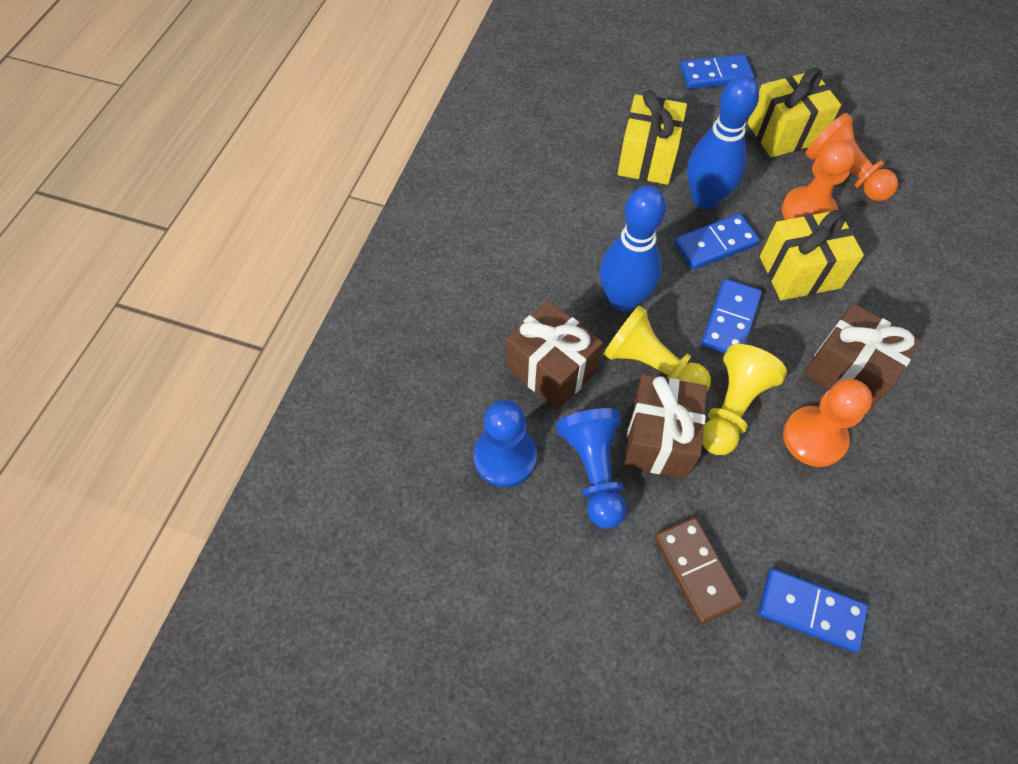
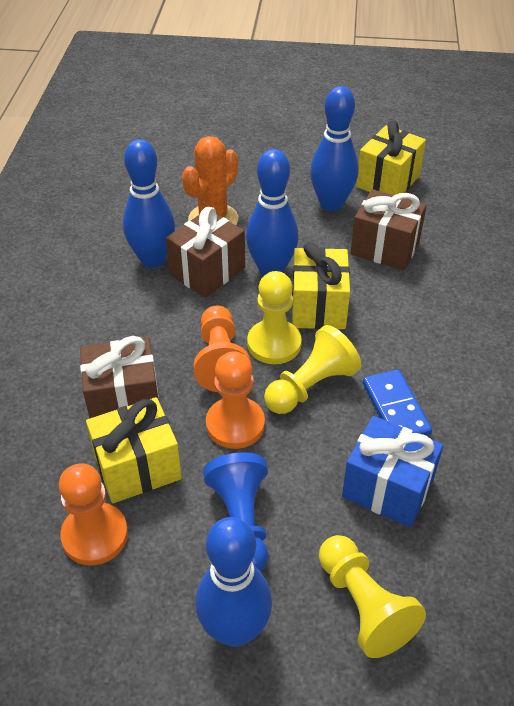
blue bowling pin: 2 -> 4
blue domino: 4 -> 1
blue gift: 0 -> 1
blue pawn: 2 -> 1
brown domino: 1 -> 0
orange cactus: 0 -> 1
yellow pawn: 2 -> 3

